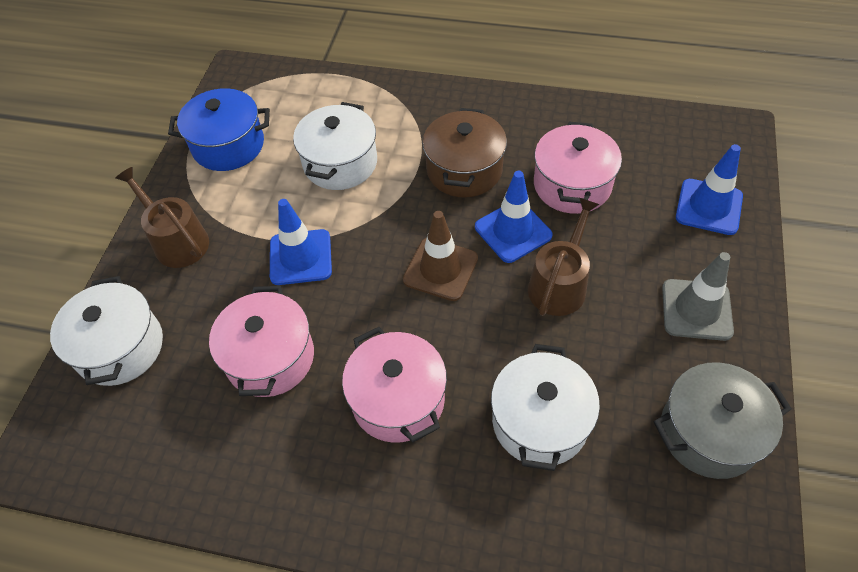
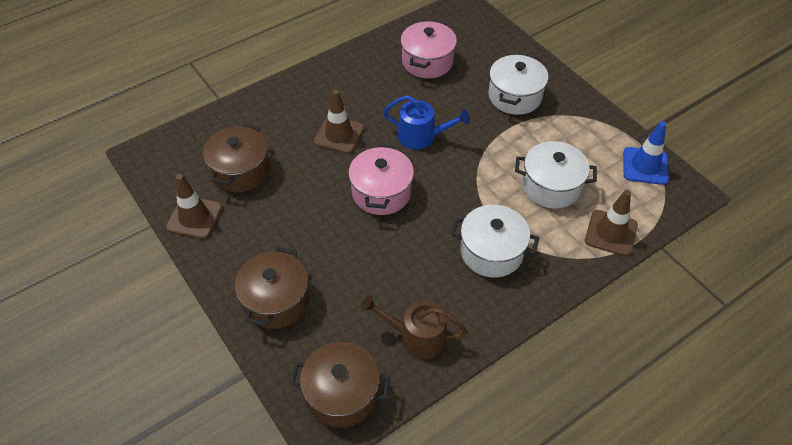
blue pot: 1 -> 0
blue traffic cone: 3 -> 1
blue watering can: 0 -> 1
brown pot: 1 -> 3
brown traffic cone: 1 -> 3
brown watering can: 2 -> 1
grey pot: 1 -> 0
grey traffic cone: 1 -> 0
pink pot: 3 -> 2

